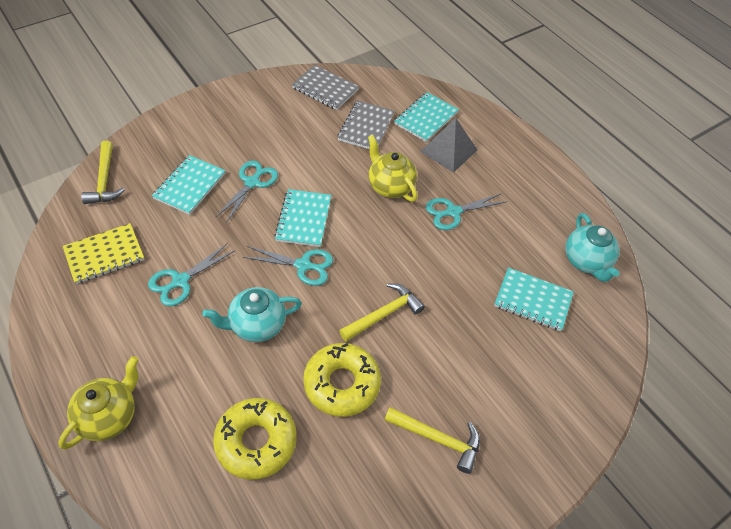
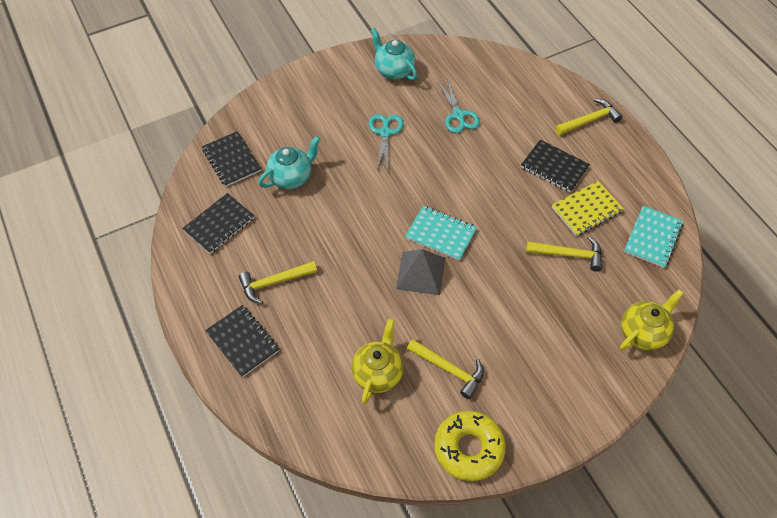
black notebook: 0 -> 4
grey notebook: 2 -> 0
turquoise notebook: 4 -> 2
turquoise scissors: 4 -> 2
yellow donut: 2 -> 1
yellow hammer: 3 -> 4

